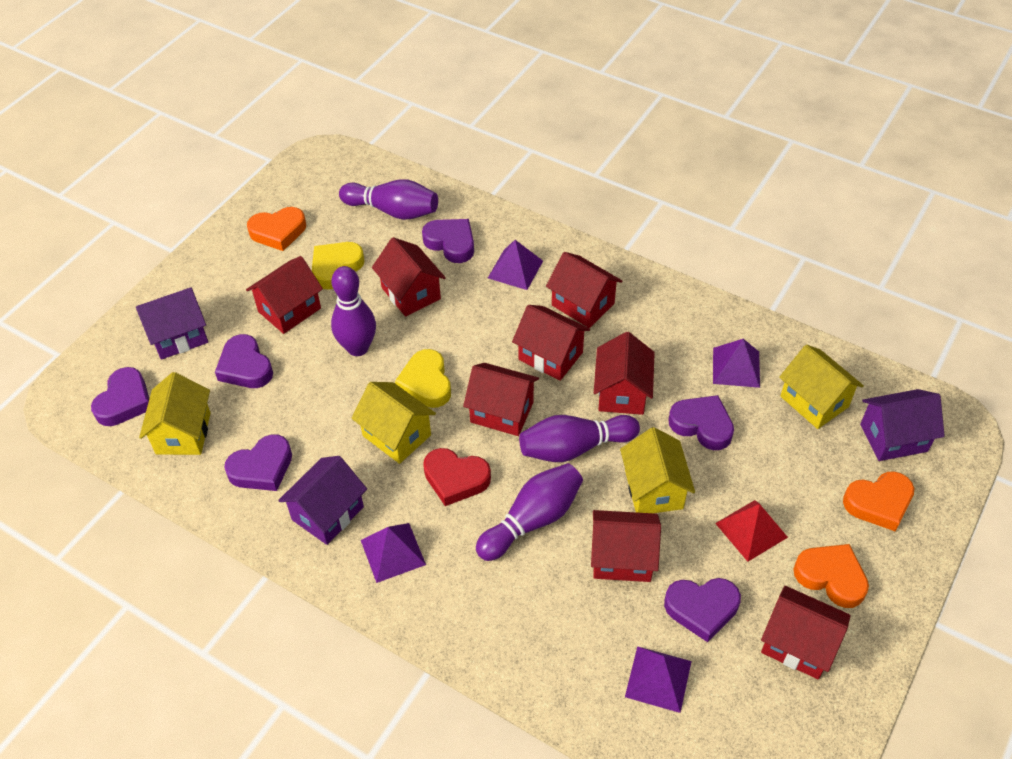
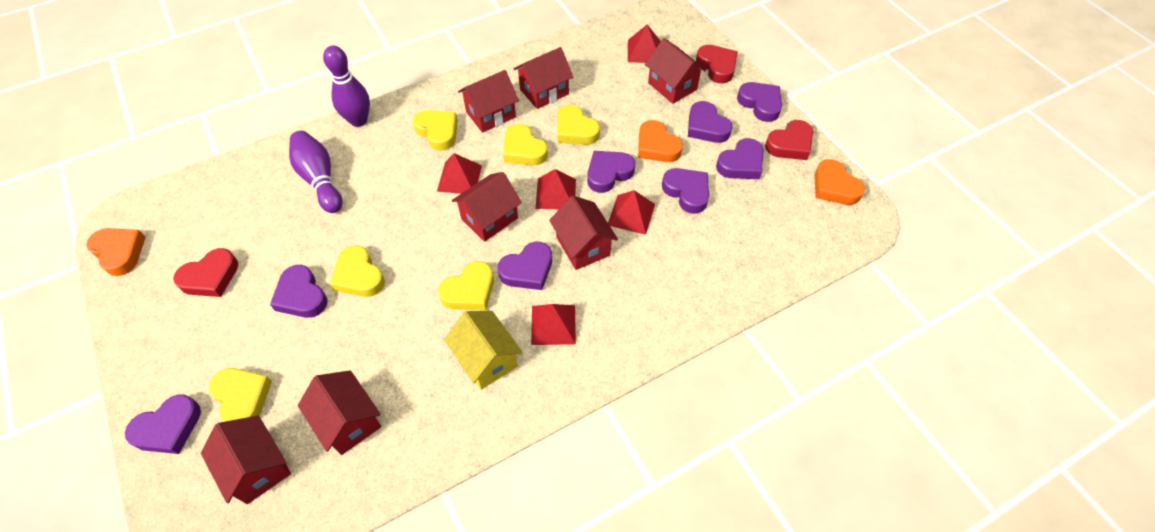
purple bowling pin: 4 -> 2
purple heart: 6 -> 8
purple house: 3 -> 0
purple pyramid: 4 -> 0
red heart: 1 -> 3
red house: 8 -> 7
red pyramid: 1 -> 5
yellow heart: 2 -> 6
yellow house: 4 -> 1

